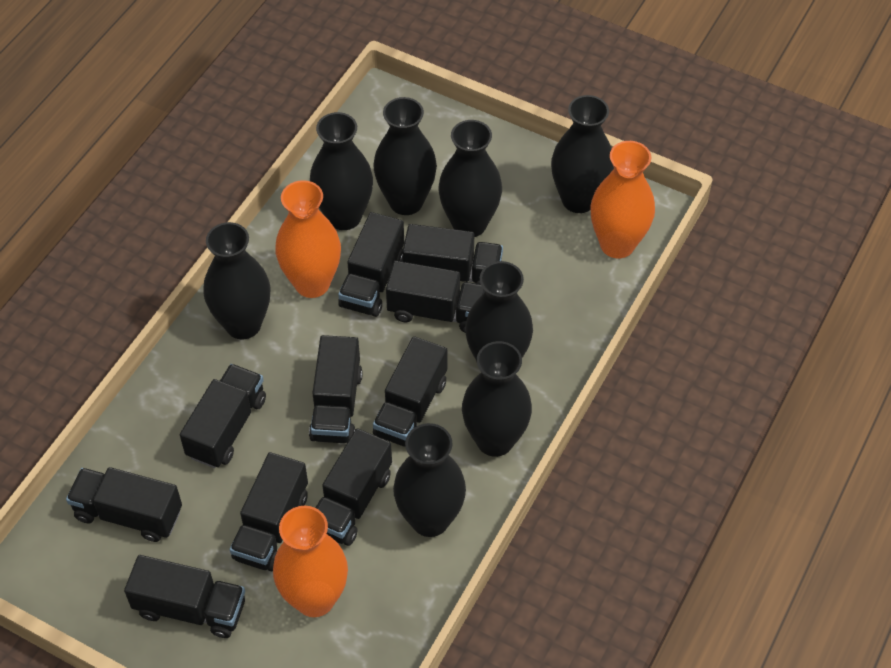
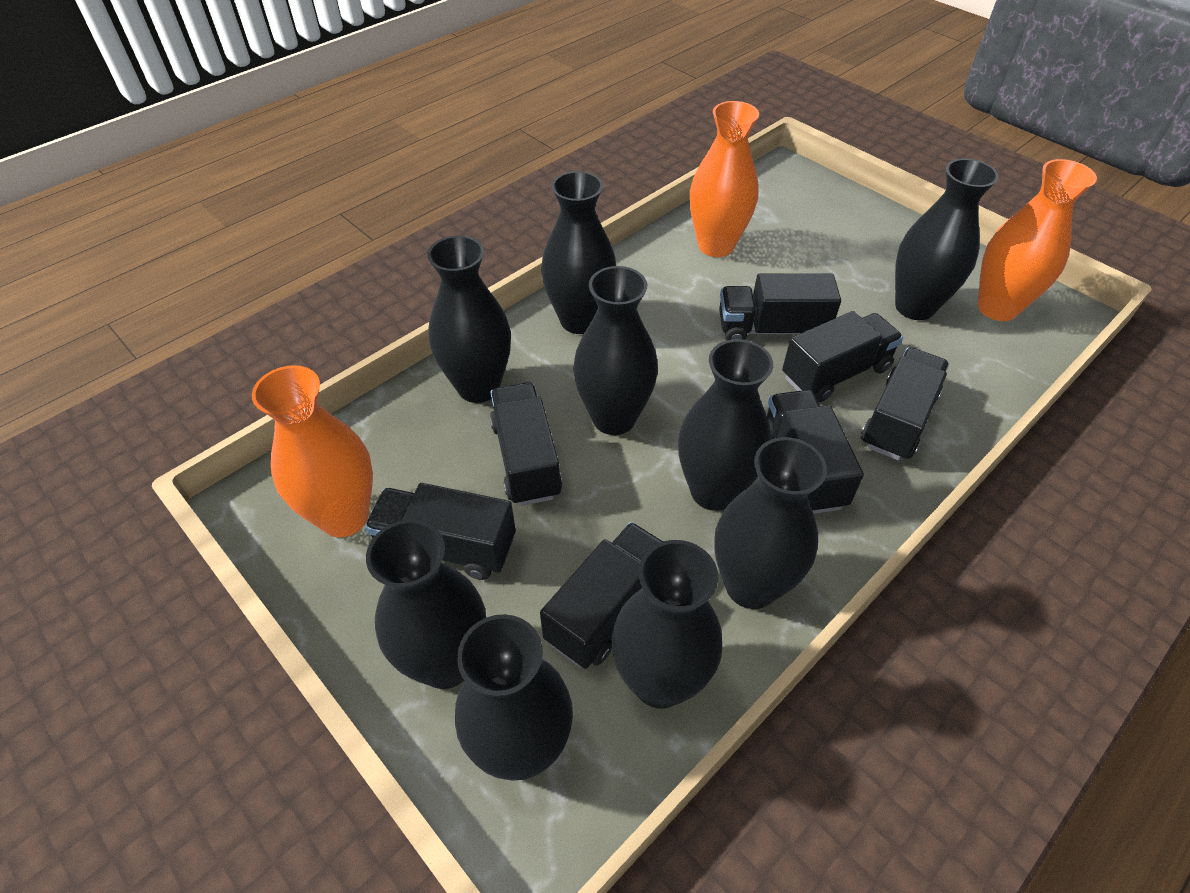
black truck: 10 -> 7
black vase: 8 -> 9

